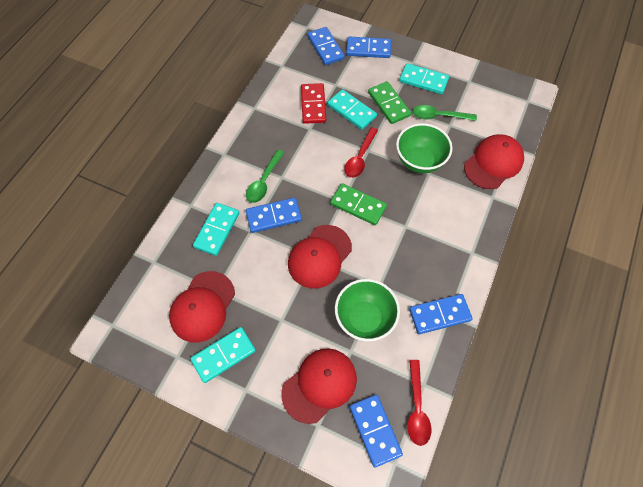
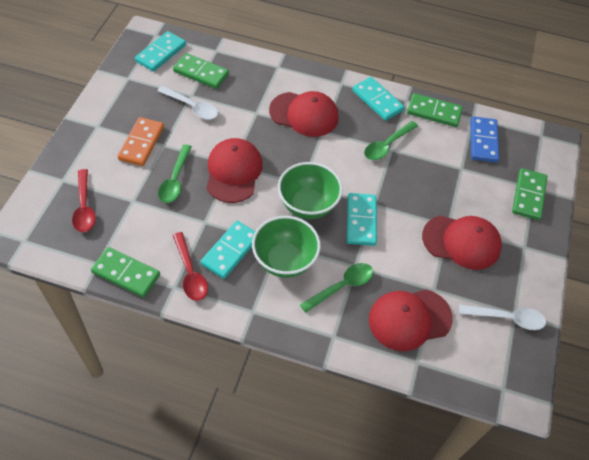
blue domino: 5 -> 1
green domino: 2 -> 4
green spoon: 2 -> 3
orange domino: 0 -> 1
red domino: 1 -> 0
white spoon: 0 -> 2

